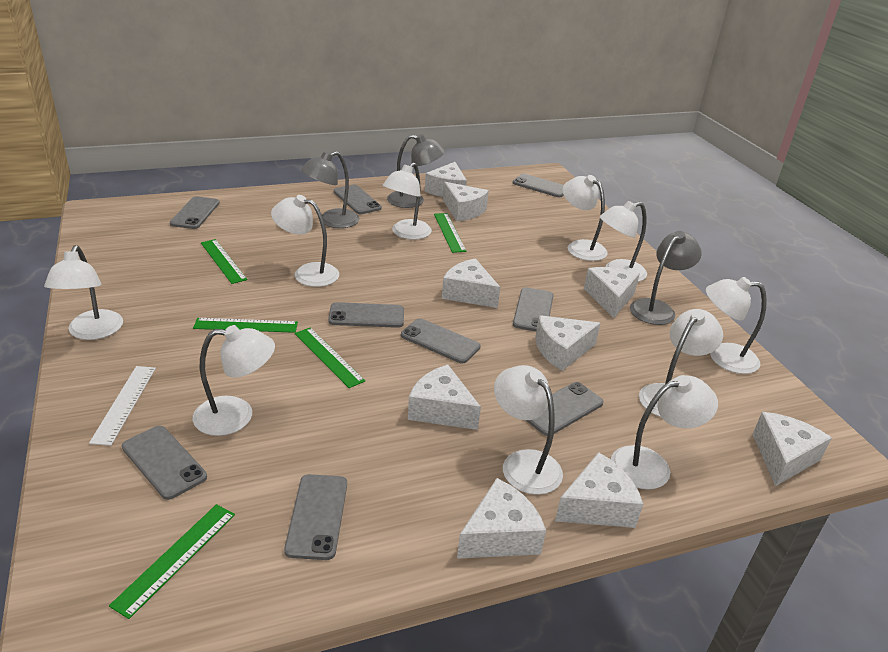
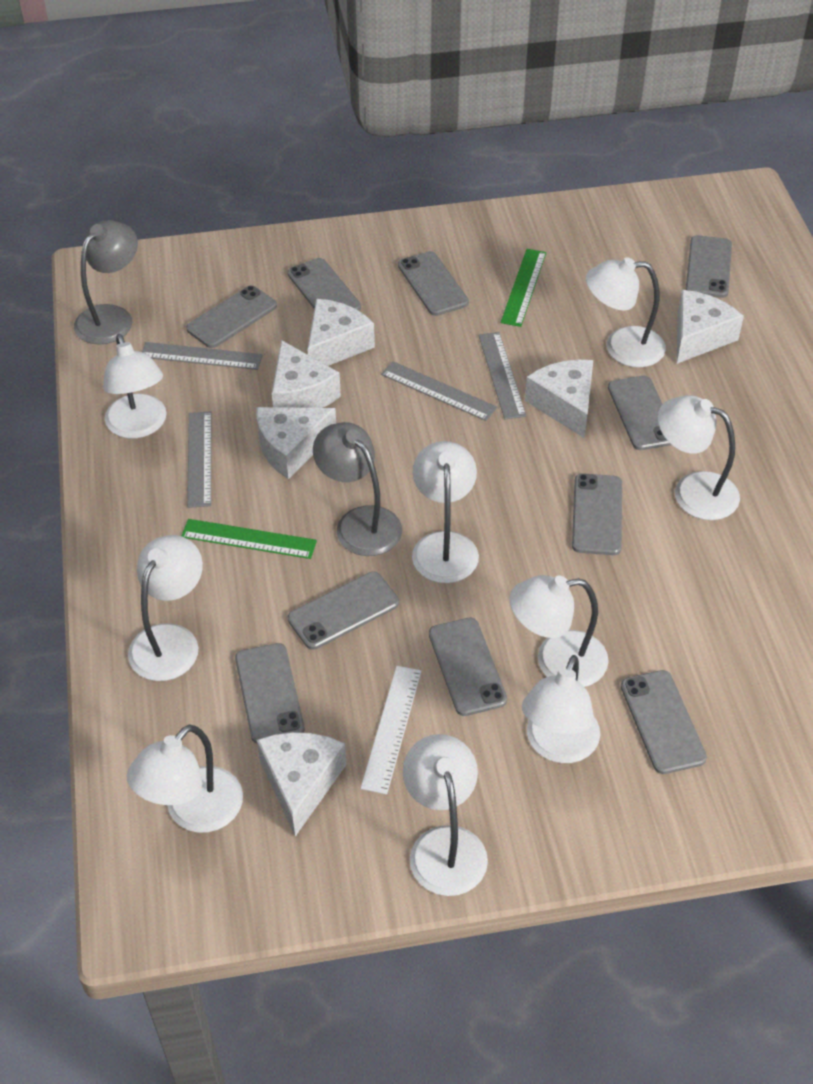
green ruler: 5 -> 2
grey lamp: 3 -> 2
grey phone: 9 -> 10
grey ruler: 0 -> 4
white cheese: 9 -> 6
white lamp: 10 -> 9

